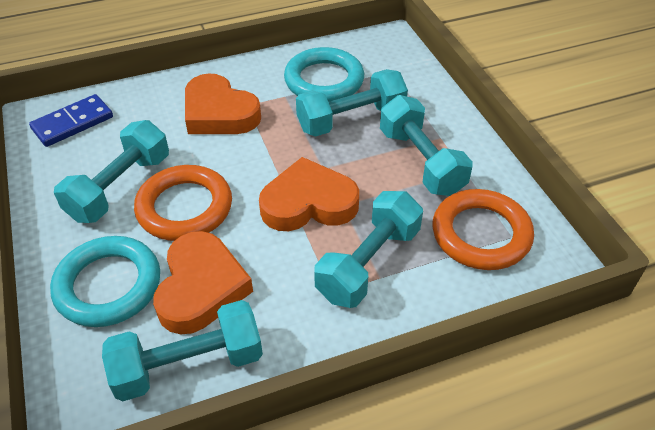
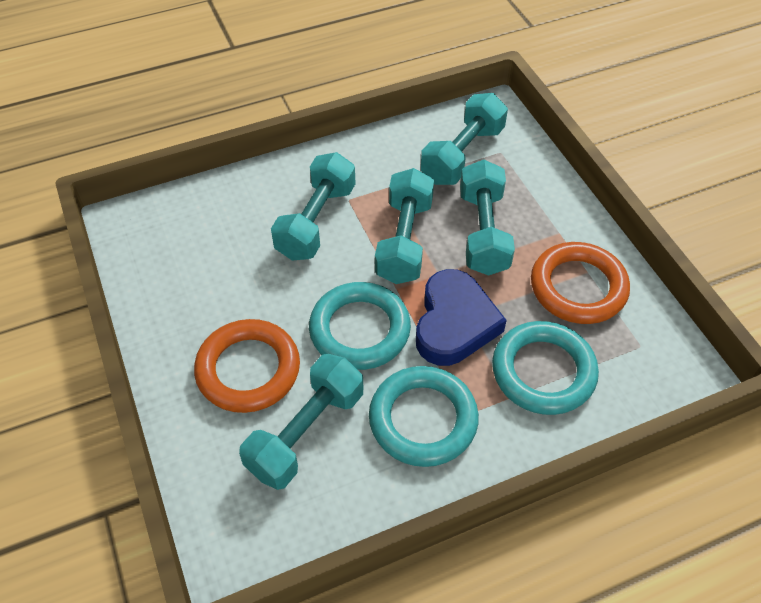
blue domino: 1 -> 0
blue heart: 0 -> 1
orange heart: 3 -> 0
turquoise ring: 2 -> 3

